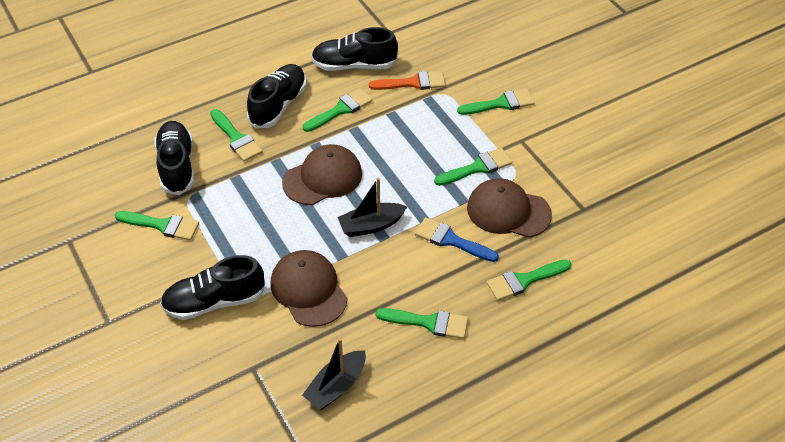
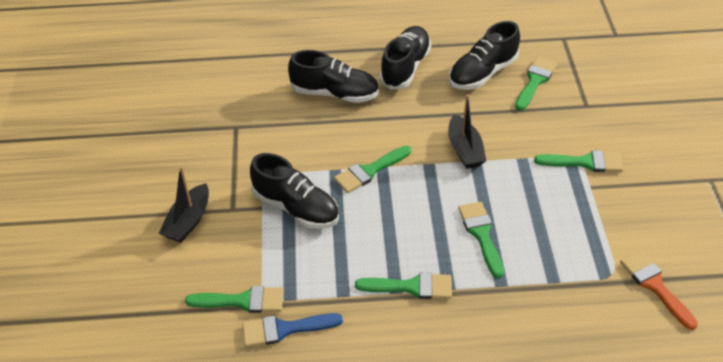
brown cap: 3 -> 0
green brush: 7 -> 6

